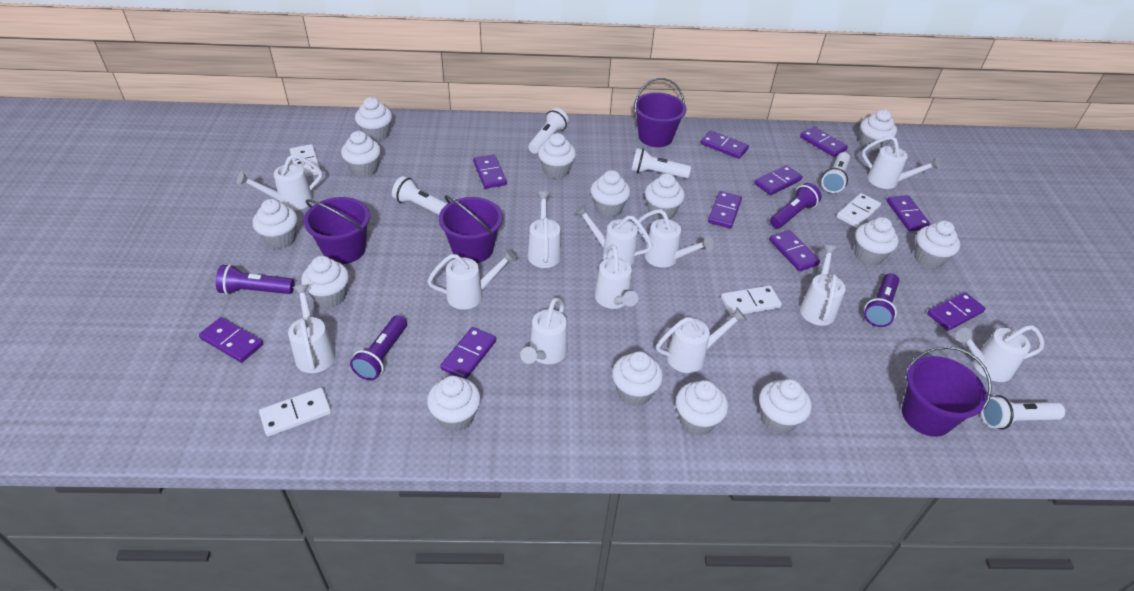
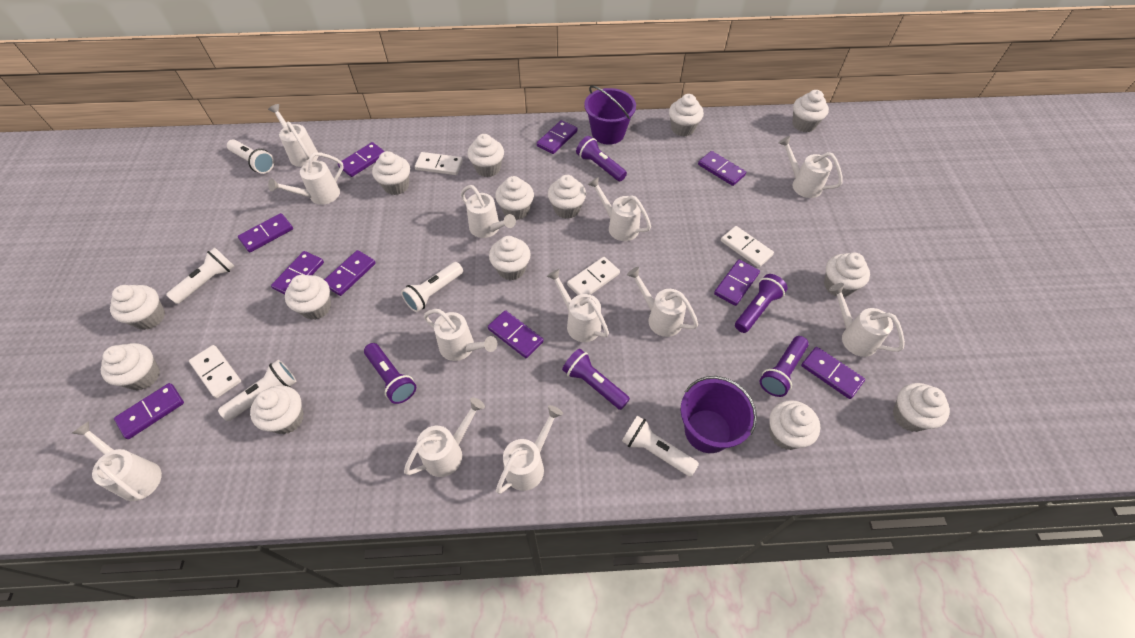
purple bucket: 4 -> 2
purple flashlight: 4 -> 5

